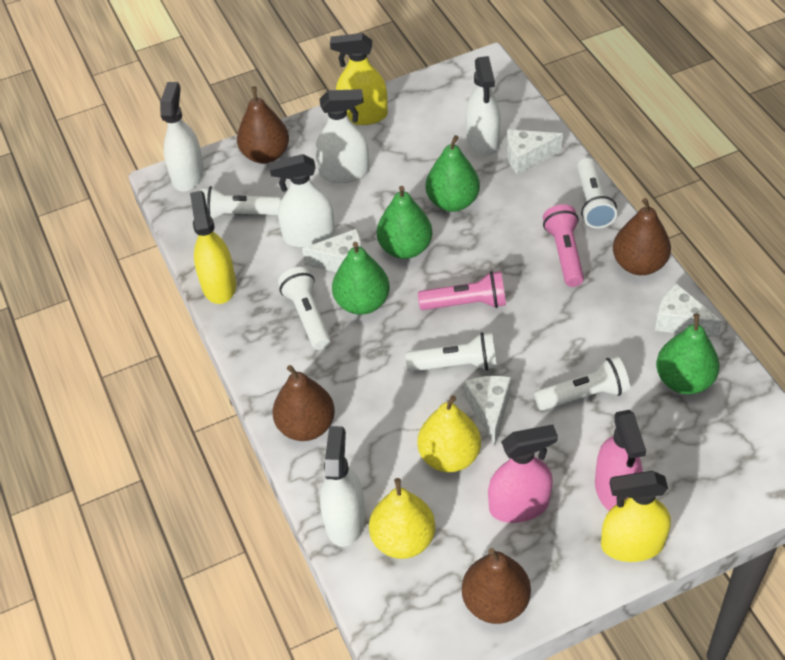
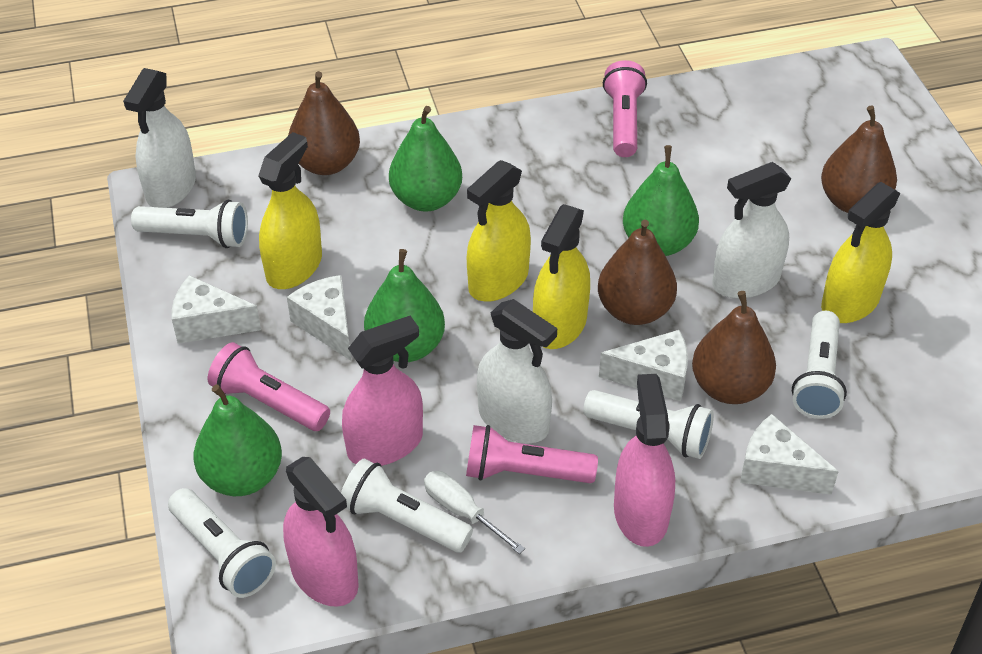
pink flashlight: 2 -> 3
pink spray bottle: 2 -> 3
white screwdriver: 0 -> 1
white spray bottle: 5 -> 3
yellow pear: 2 -> 0
yellow spray bottle: 3 -> 4

